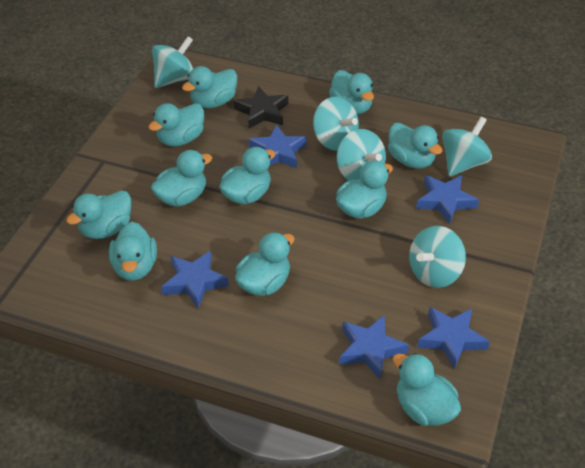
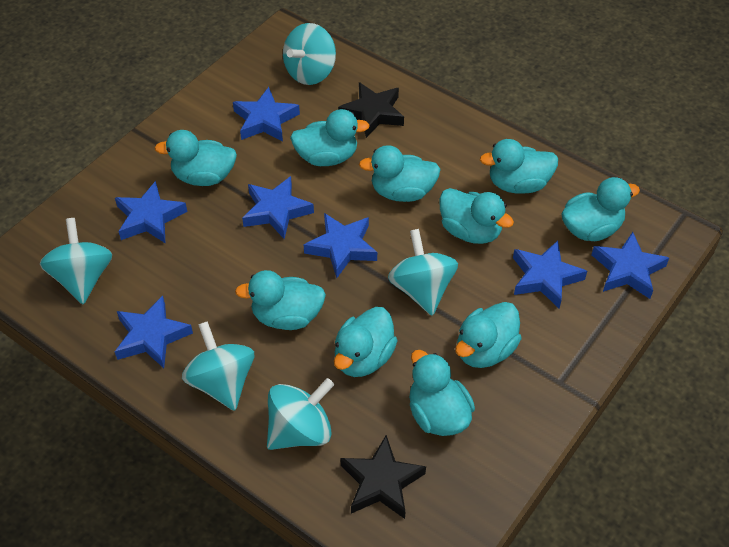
black star: 1 -> 2
blue star: 5 -> 7
turquoise duck: 11 -> 10

